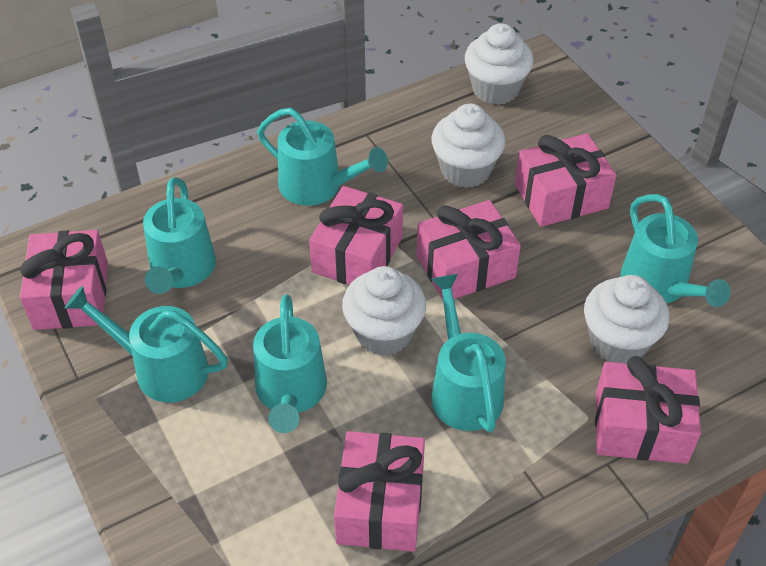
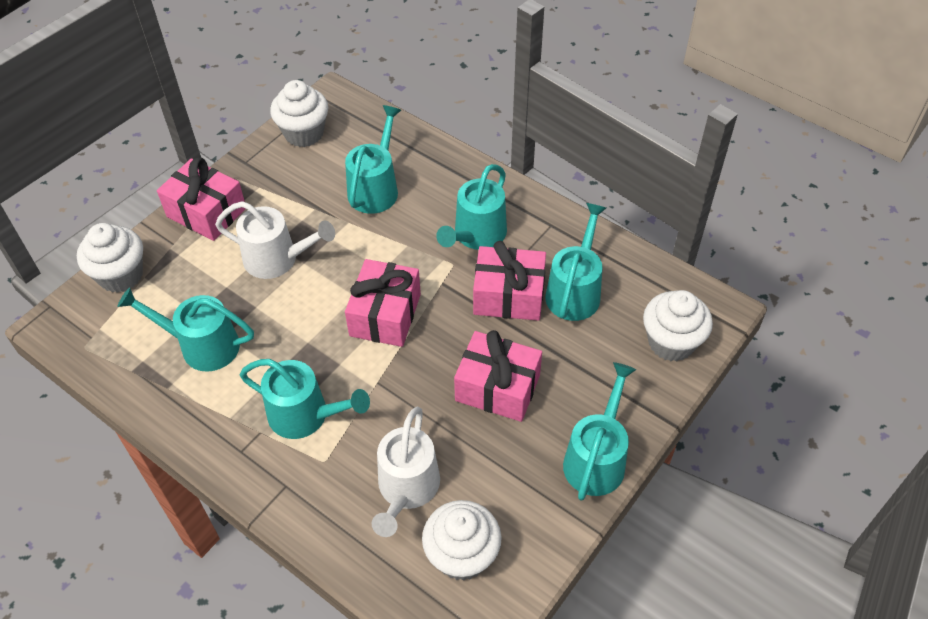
pink gift: 6 -> 4
white watering can: 0 -> 2

